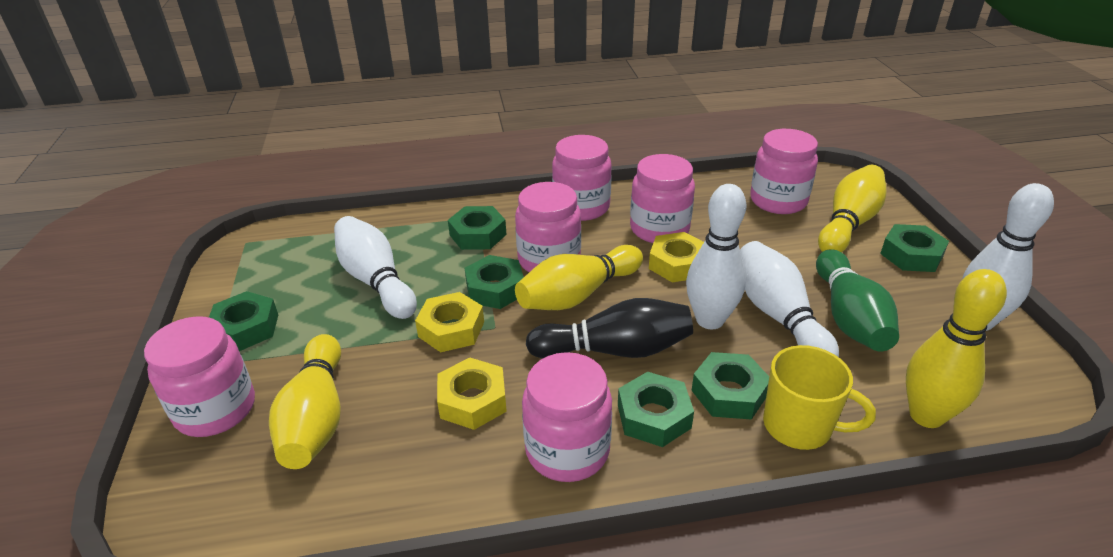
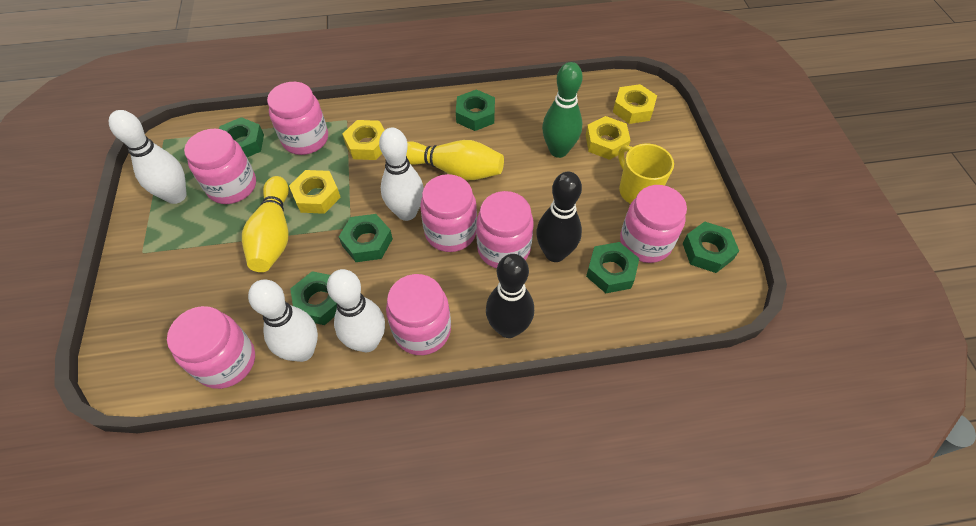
black bowling pin: 1 -> 2
pink jar: 6 -> 7
yellow bowling pin: 4 -> 2
yellow nut: 3 -> 4

